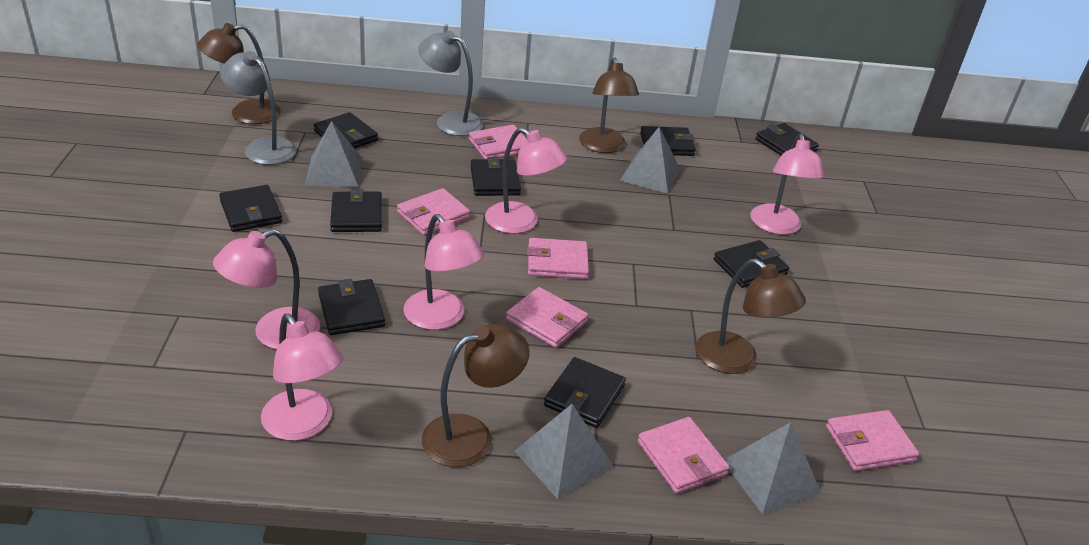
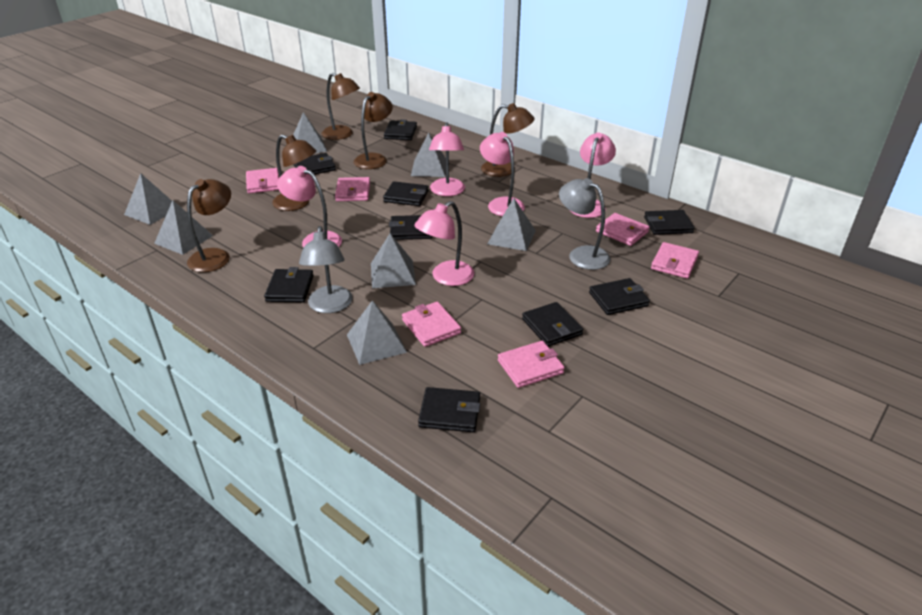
brown lamp: 4 -> 5
grey pyramid: 4 -> 7

